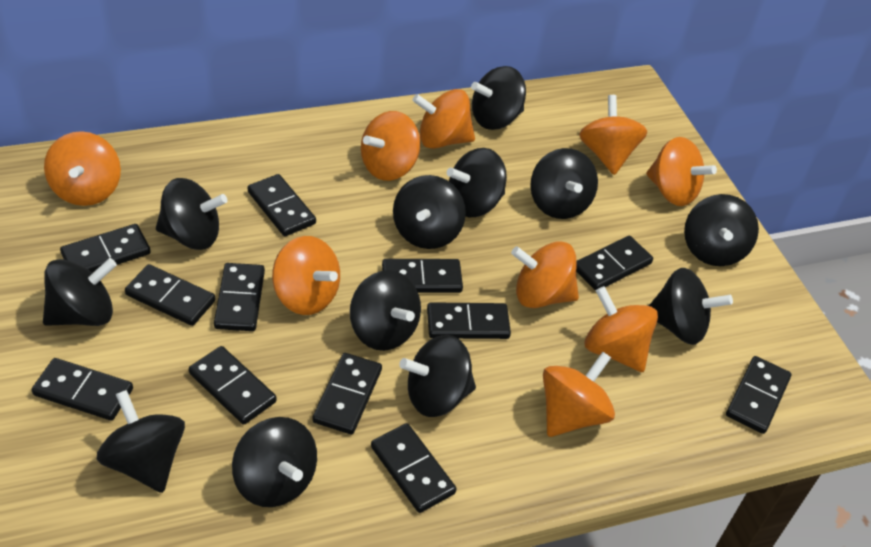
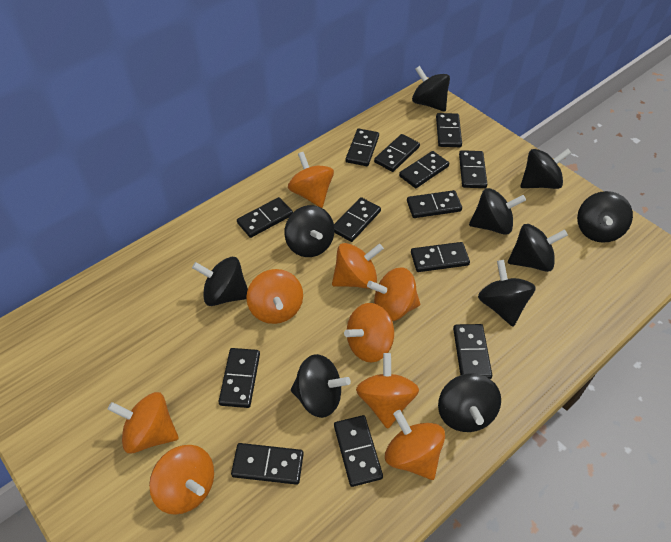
black domino: 12 -> 13
black spinning top: 12 -> 10

